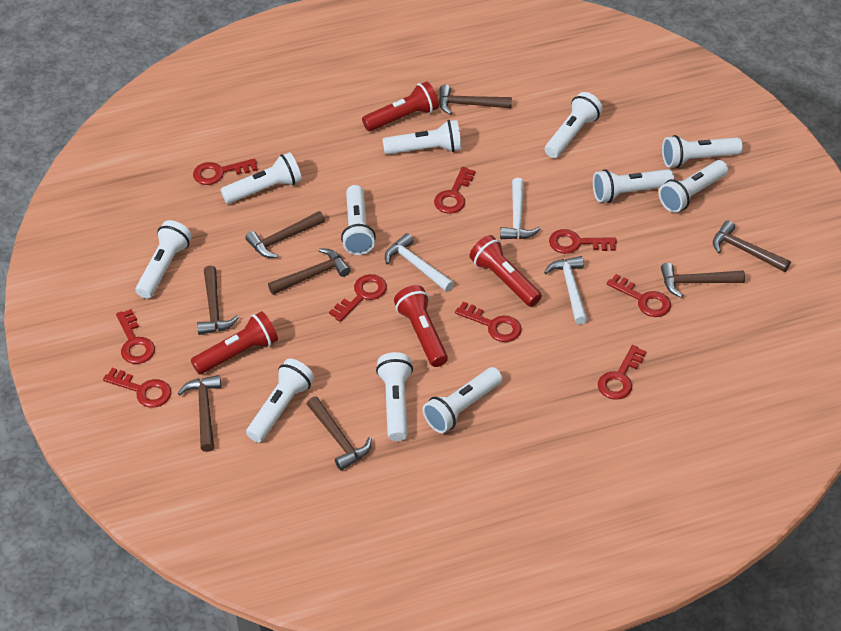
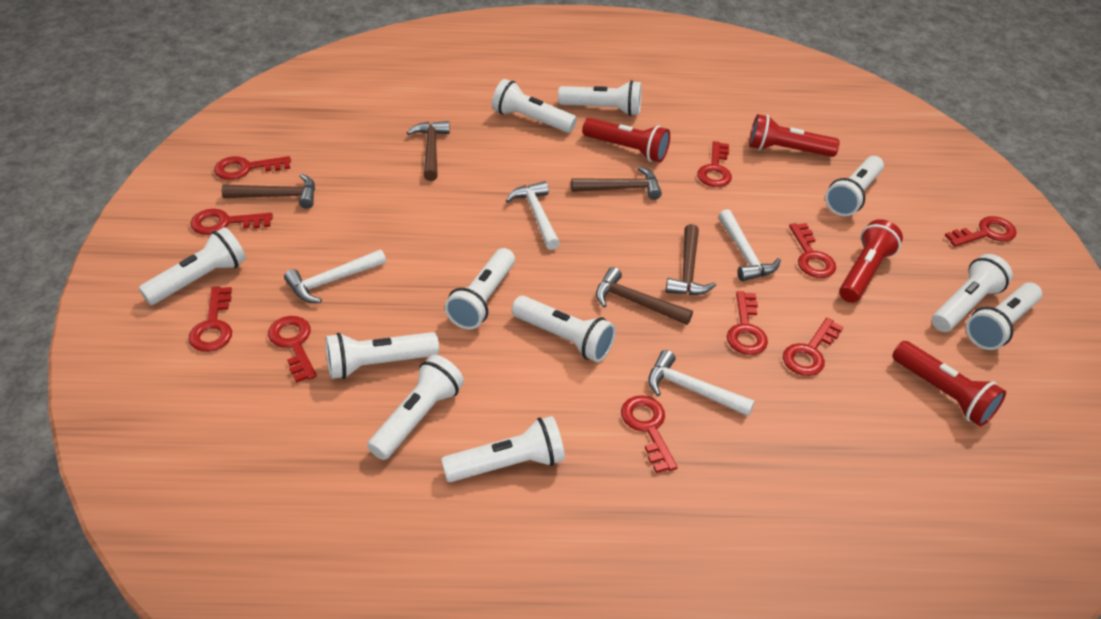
brown hammer: 8 -> 5
red key: 9 -> 10
white hammer: 3 -> 4

